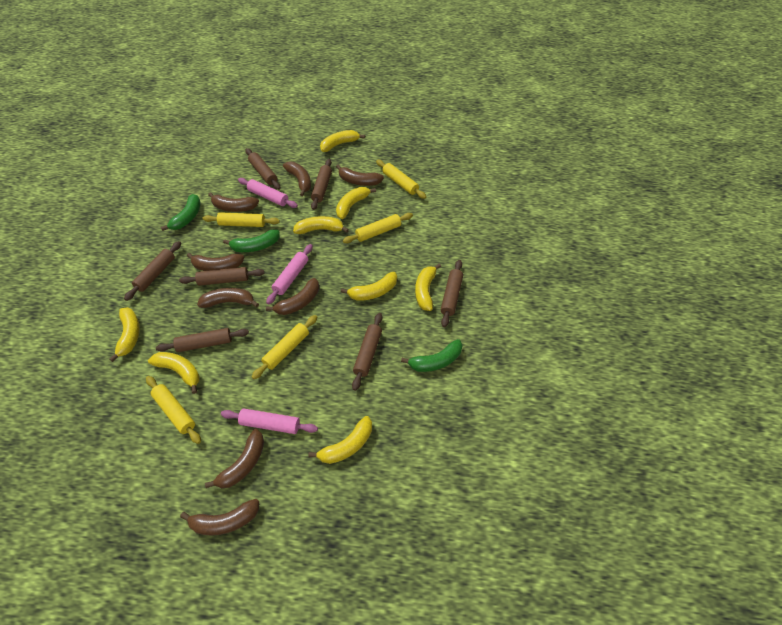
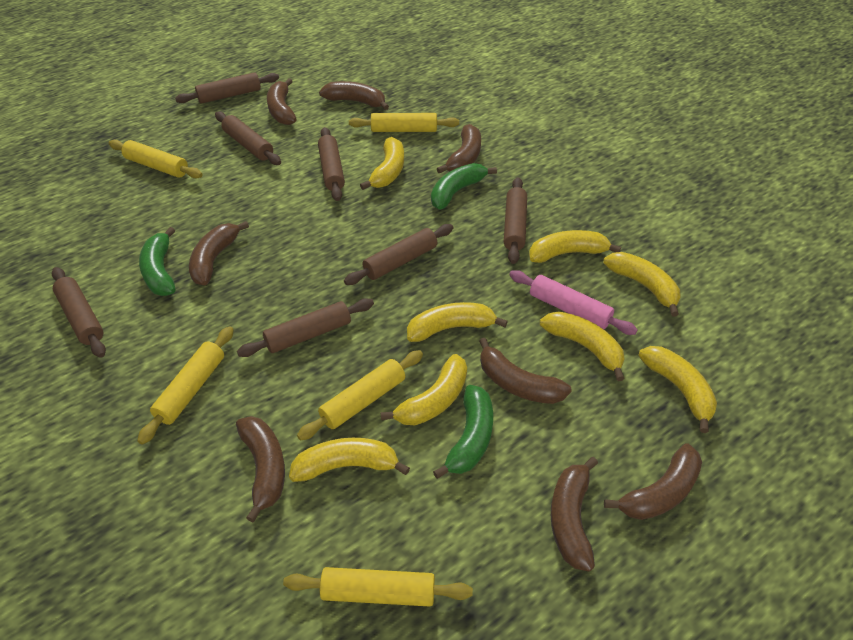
pink rolling pin: 3 -> 1

